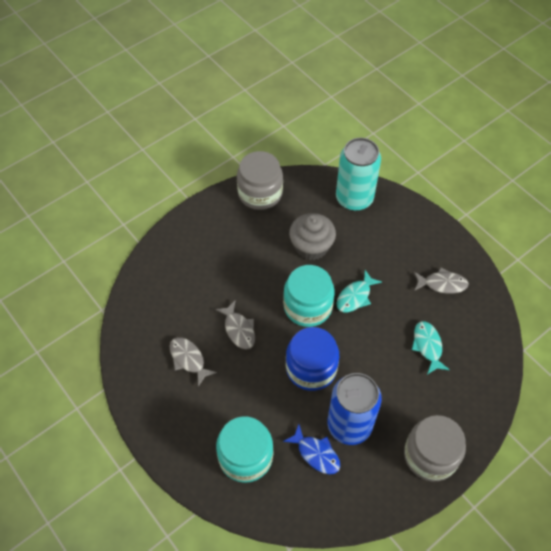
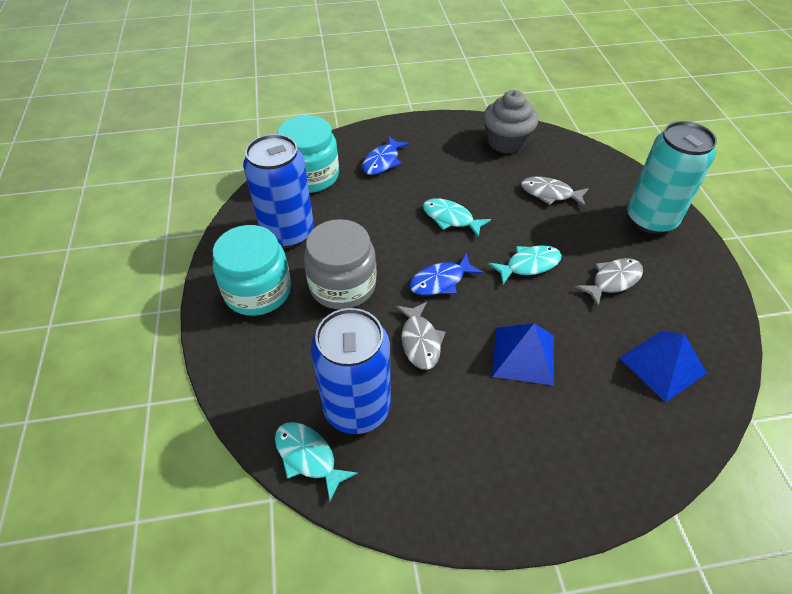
blue can: 1 -> 2
blue fish: 1 -> 2
blue jar: 1 -> 0
blue pyramid: 0 -> 2
grey jar: 2 -> 1
turquoise fish: 2 -> 3

